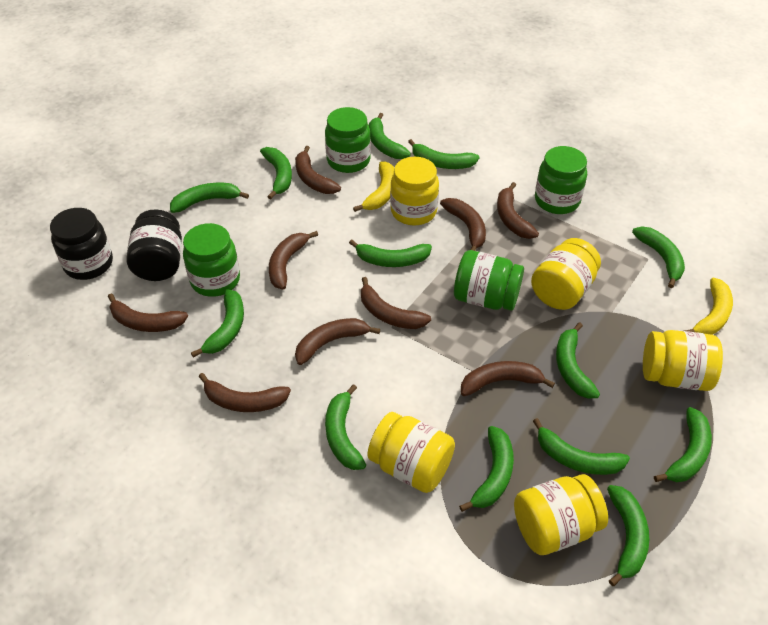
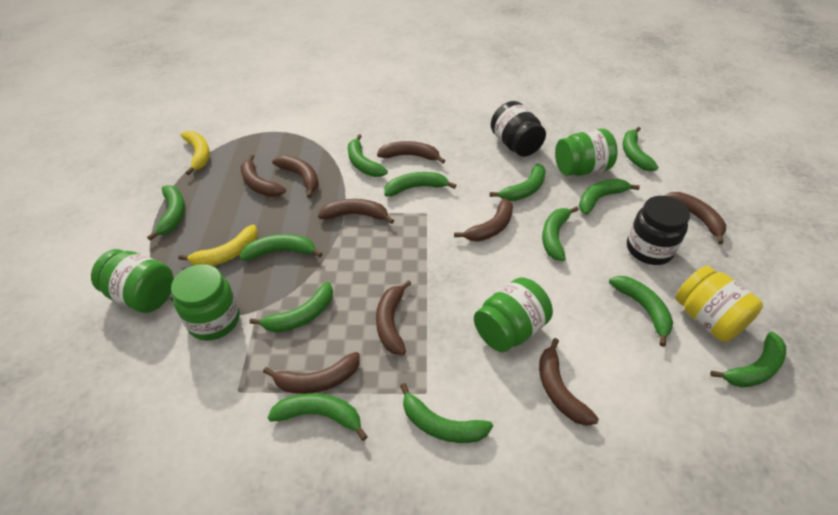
yellow jar: 5 -> 1

